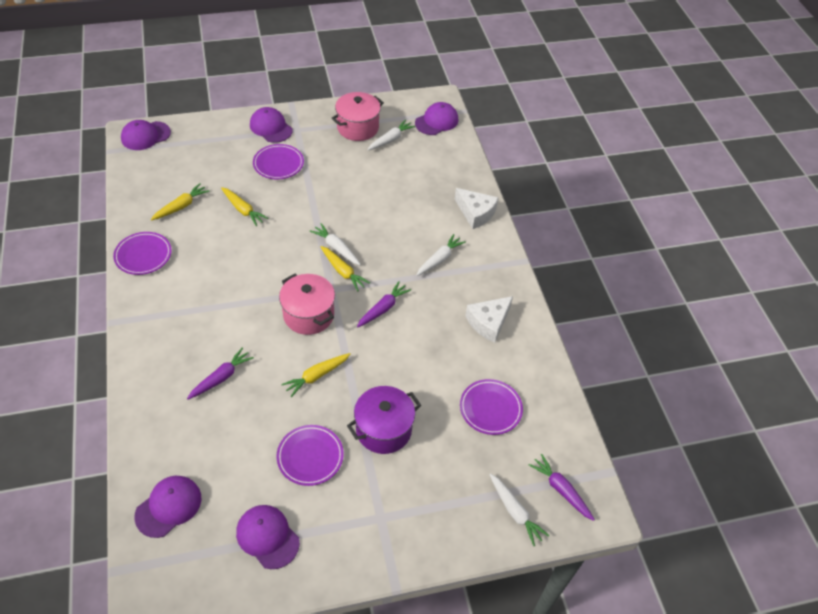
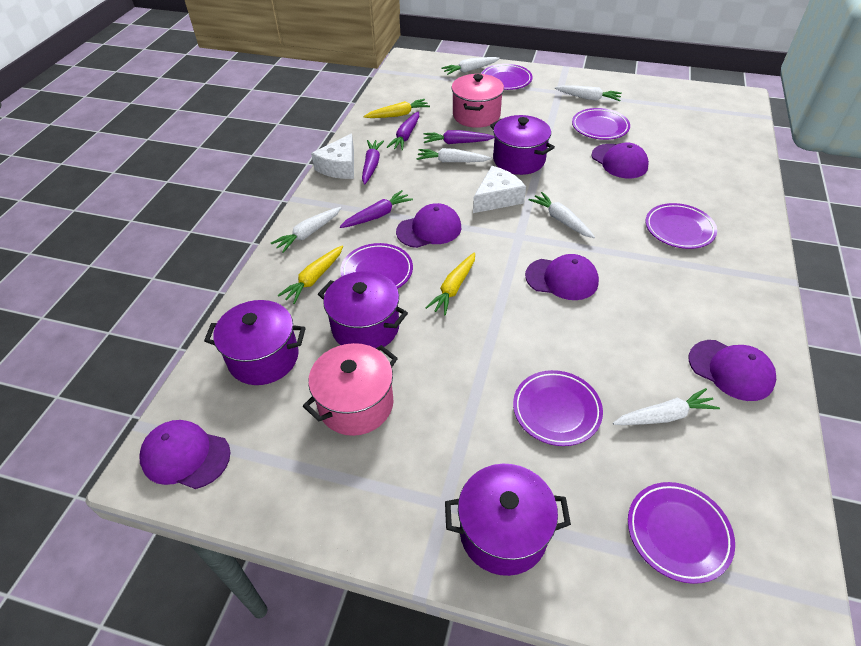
purple carrot: 3 -> 4
purple plate: 4 -> 6
purple pot: 1 -> 4
white carrot: 4 -> 6
yellow carrot: 4 -> 3

